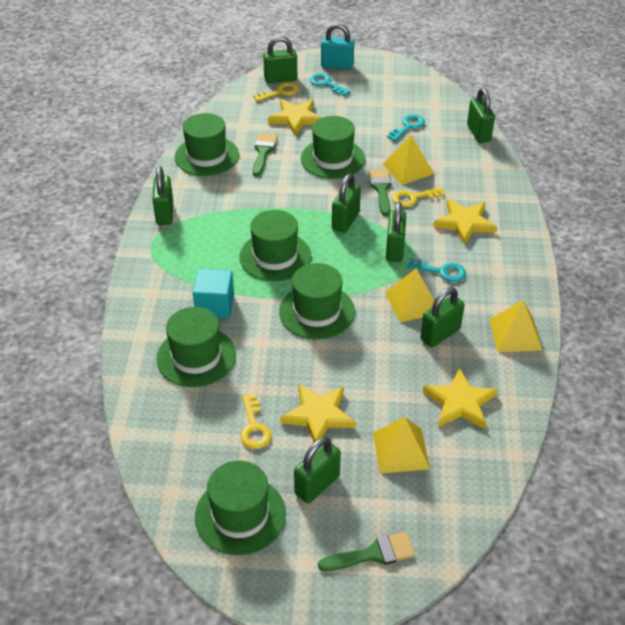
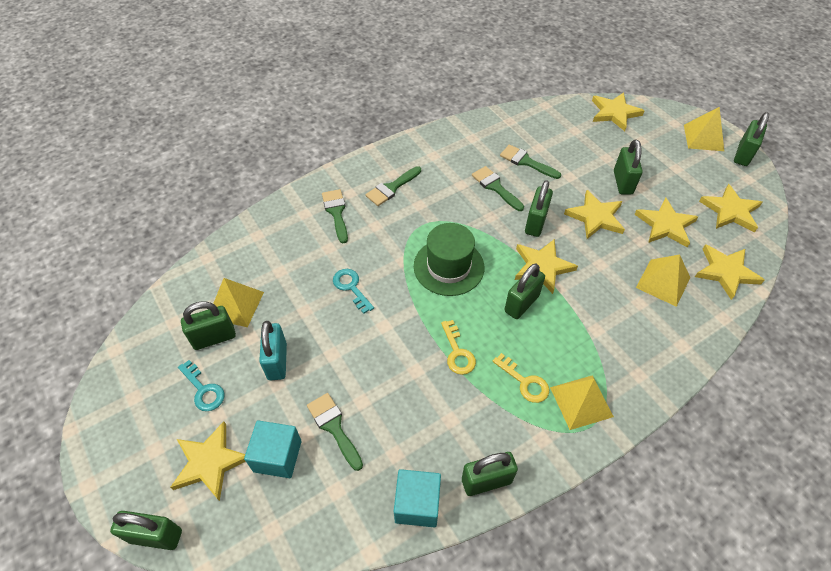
green brush: 3 -> 5
green hat: 6 -> 1
turquoise cube: 1 -> 2
turquoise key: 3 -> 2
yellow key: 3 -> 2
yellow star: 4 -> 7

